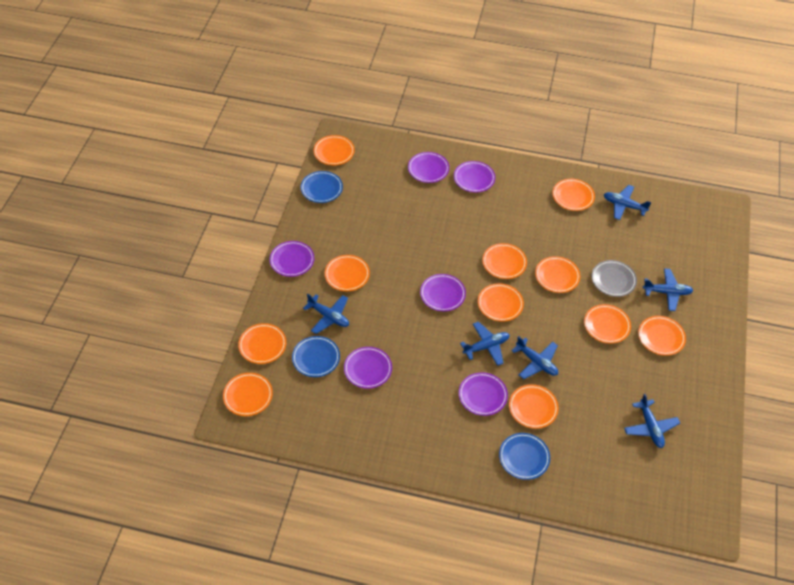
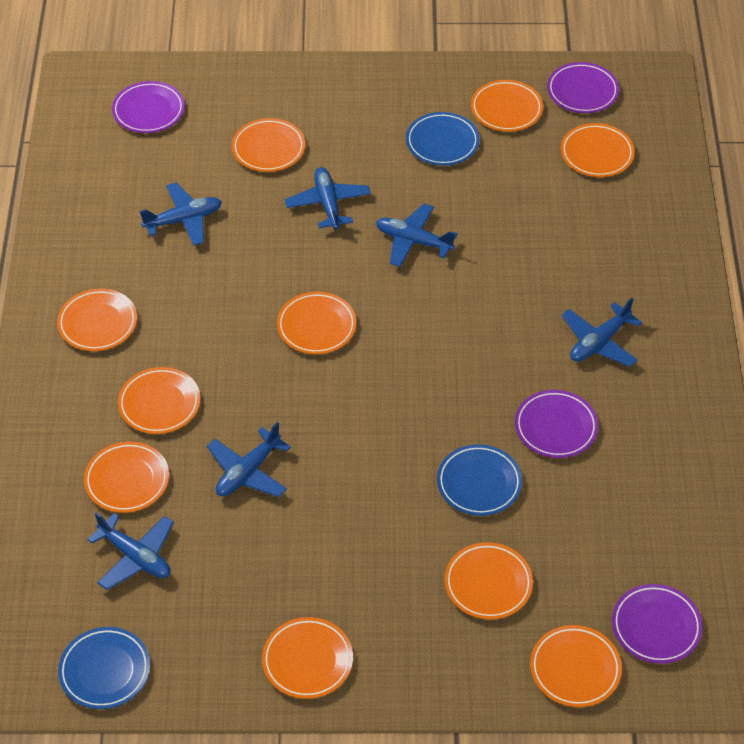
grey plate: 1 -> 0
orange plate: 11 -> 10
purple plate: 6 -> 4

